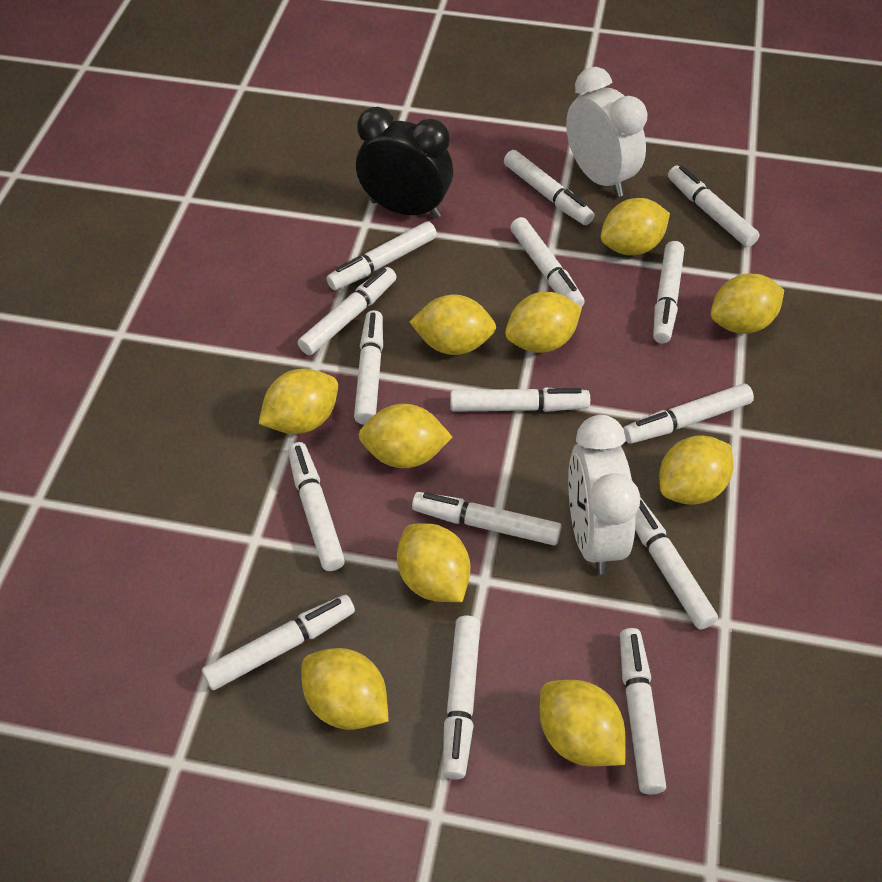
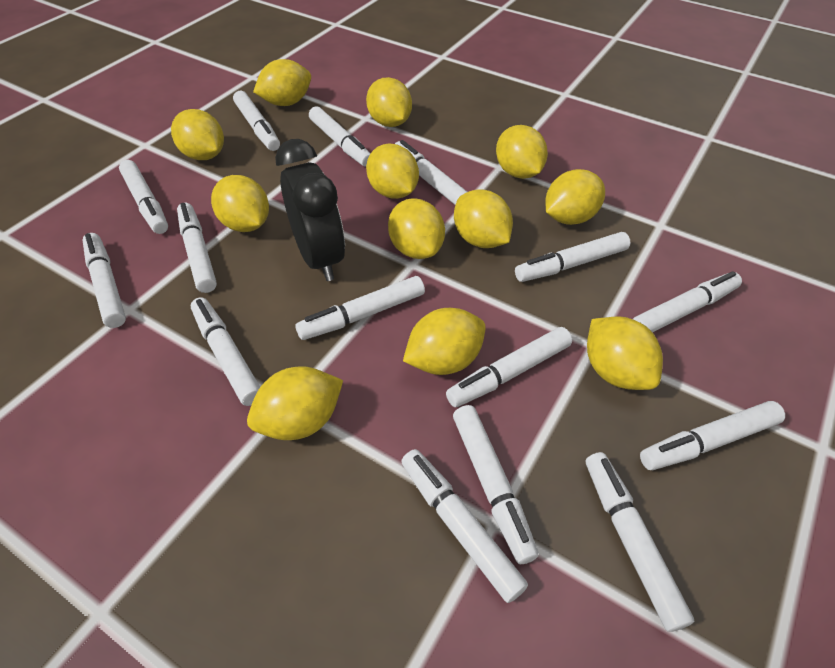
white clock: 2 -> 0
yellow lemon: 10 -> 12

